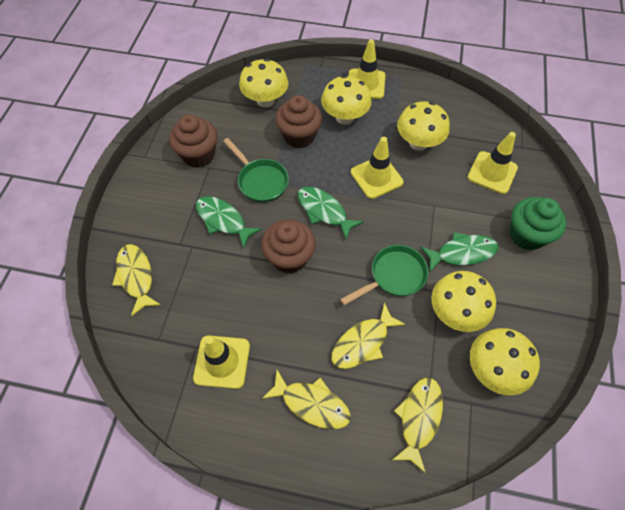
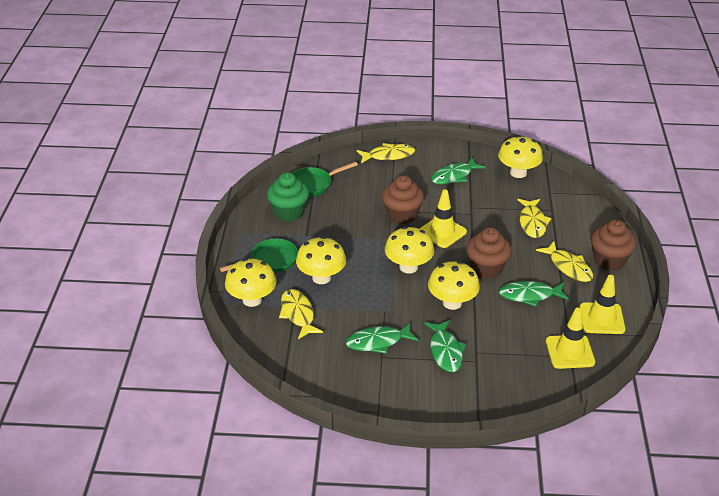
green fish: 3 -> 4
yellow traffic cone: 4 -> 3

